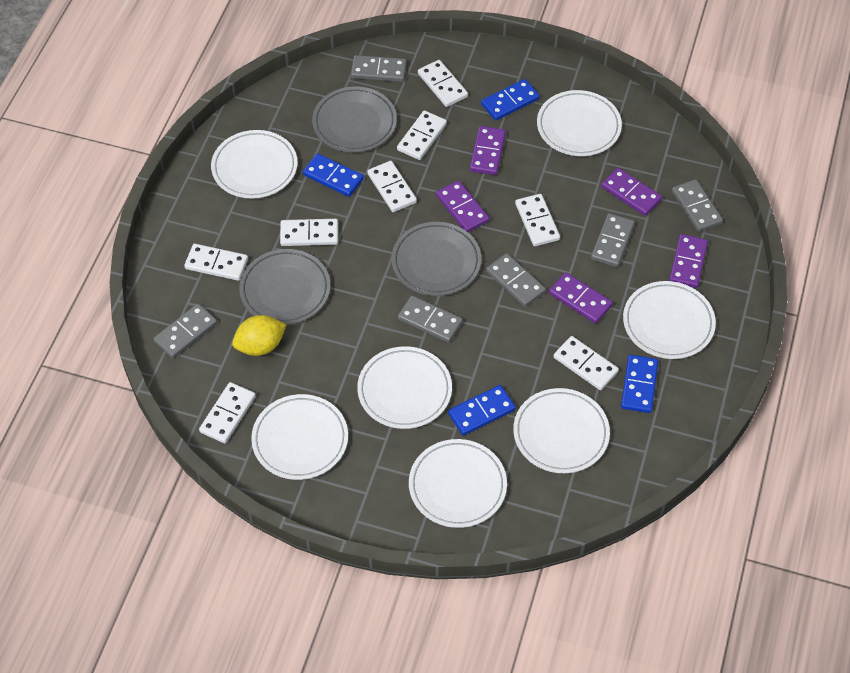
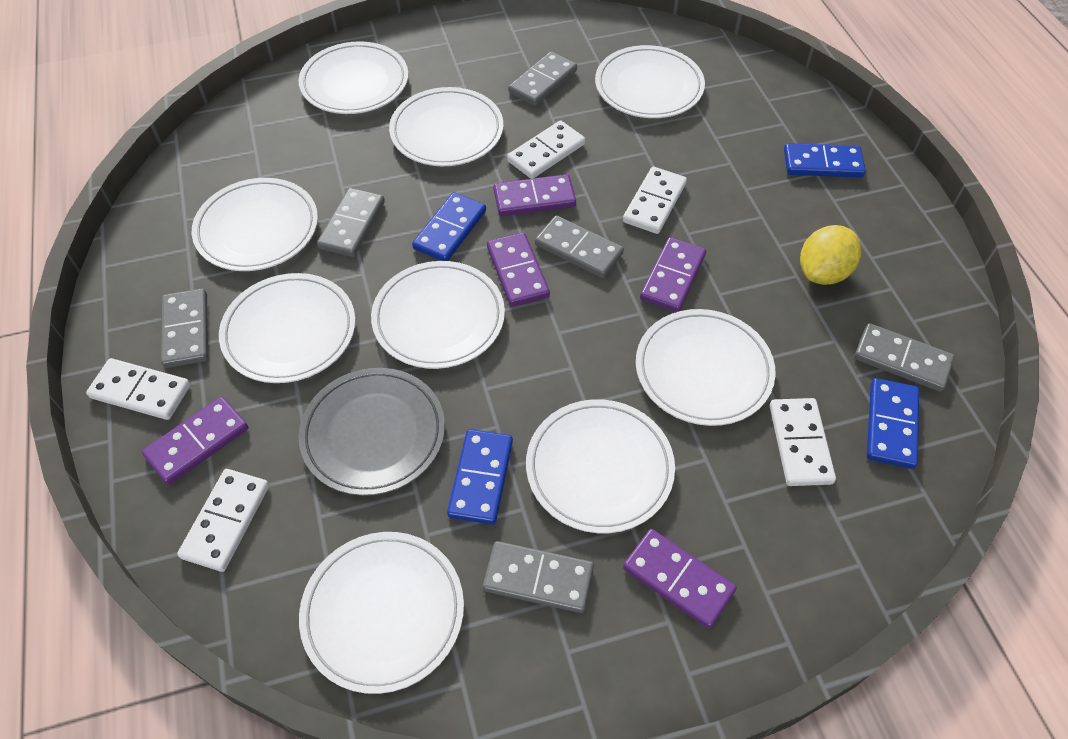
grey plate: 3 -> 1
white domino: 8 -> 5
white plate: 7 -> 9

